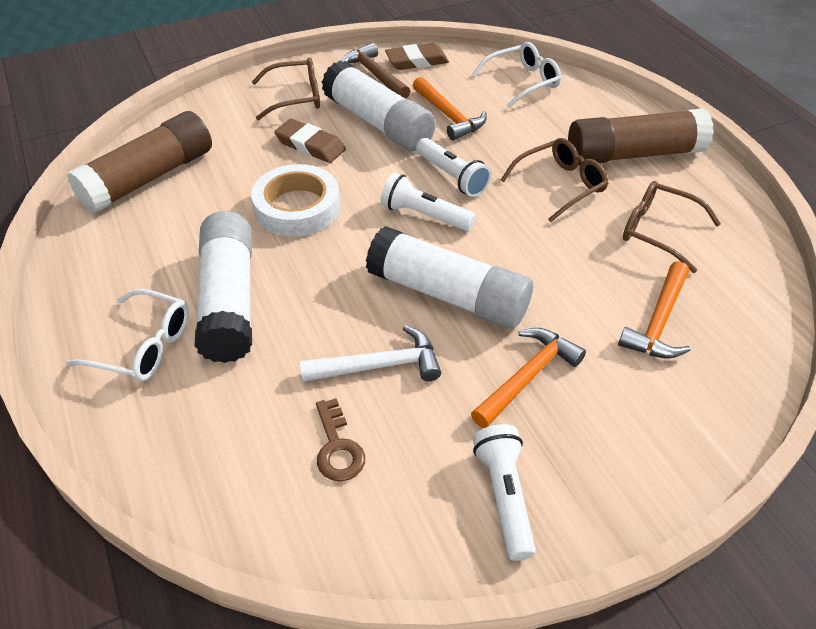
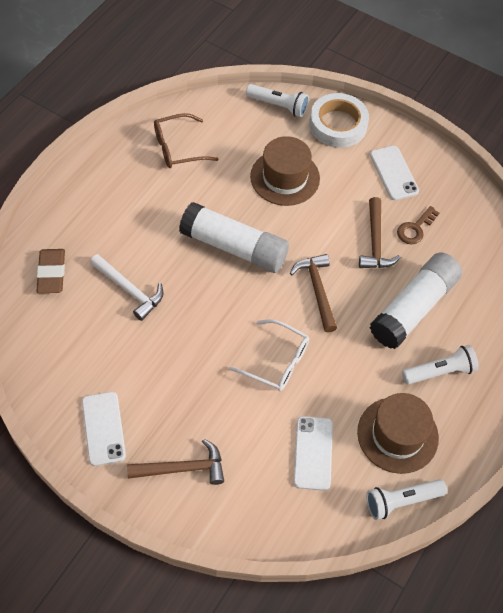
brown eraser: 2 -> 1
brown glasses: 3 -> 1
brown glue stick: 2 -> 0
brown hammer: 1 -> 3
brown hat: 0 -> 2
orange hammer: 3 -> 0
white glasses: 2 -> 1
white glue stick: 3 -> 2
white phone: 0 -> 3

